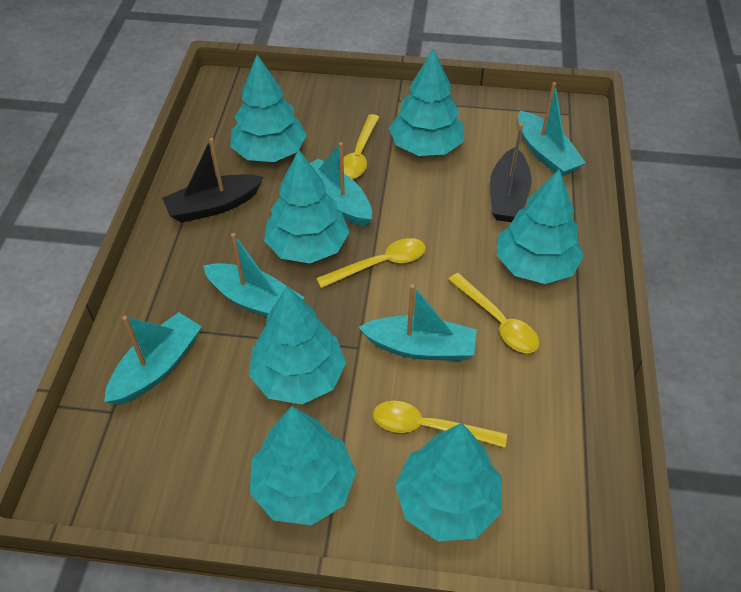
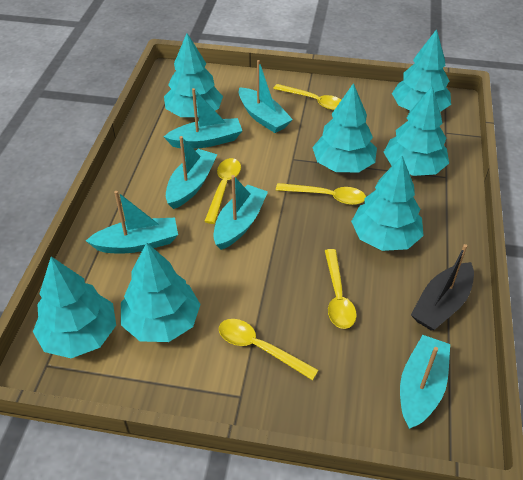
black boat: 2 -> 1
turquoise boat: 5 -> 6
yellow spoon: 4 -> 5

